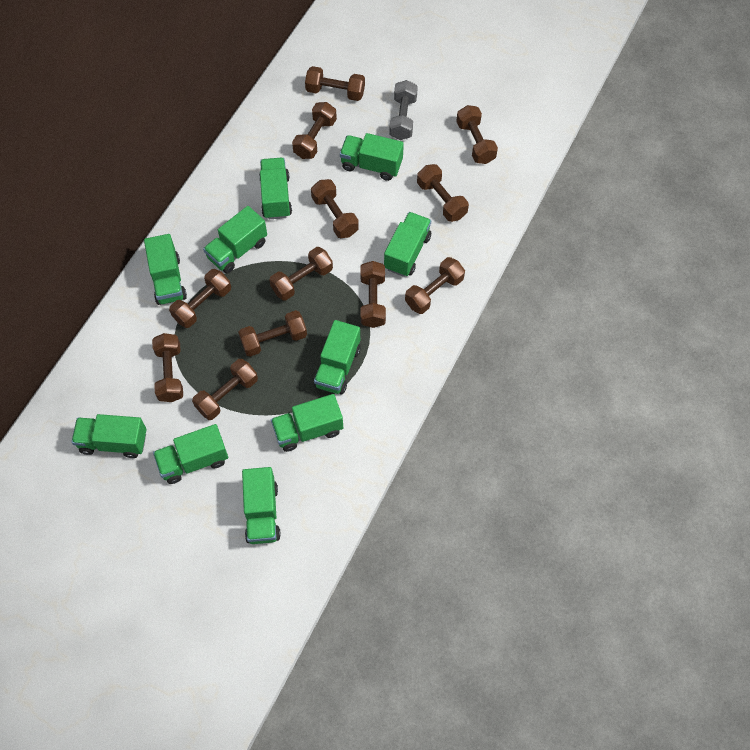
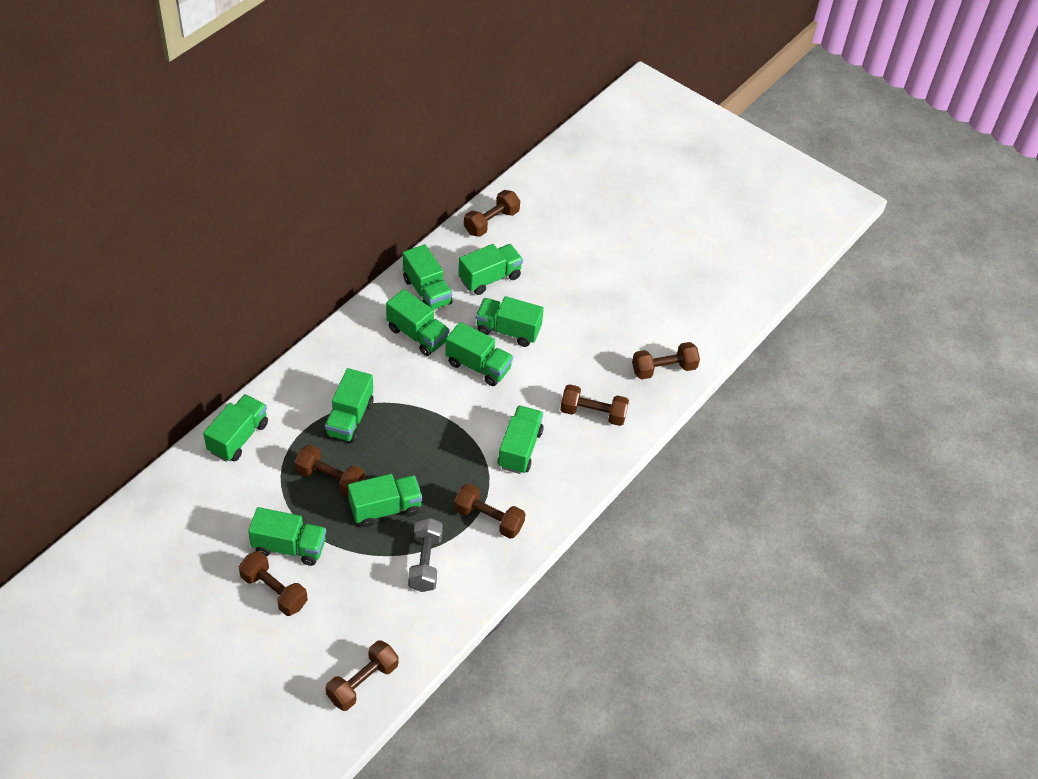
brown dumbbell: 12 -> 7

